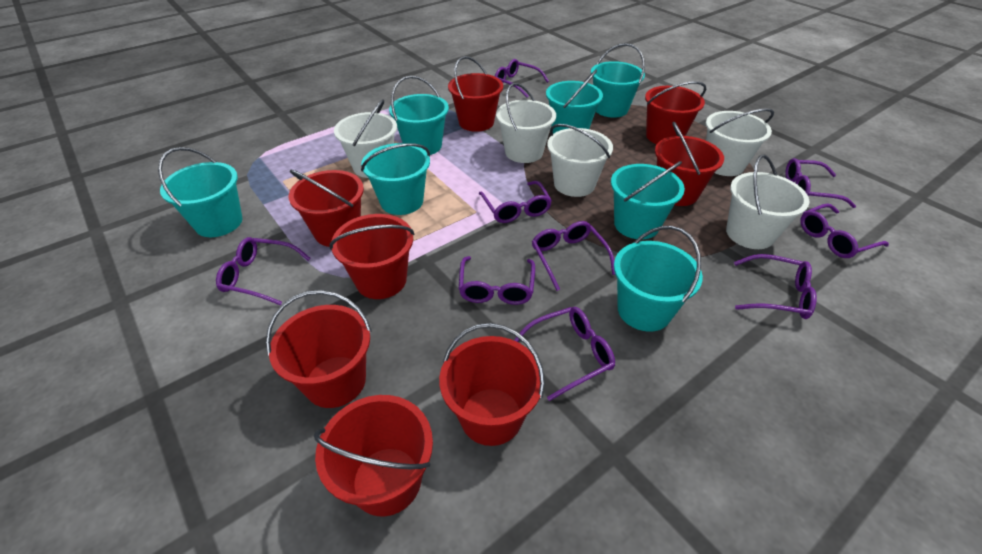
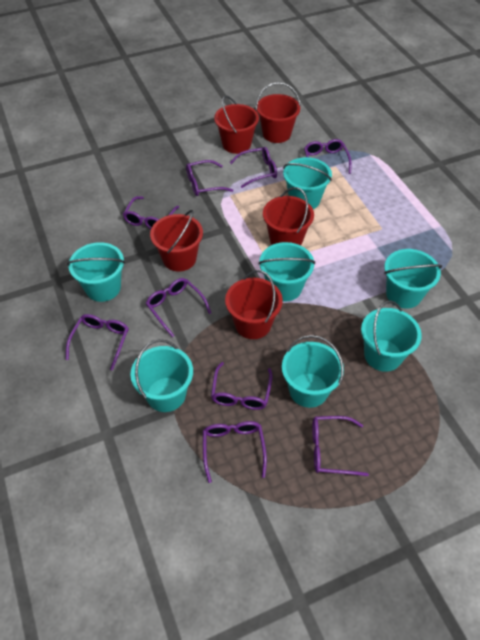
red bucket: 8 -> 5
white bucket: 5 -> 0

